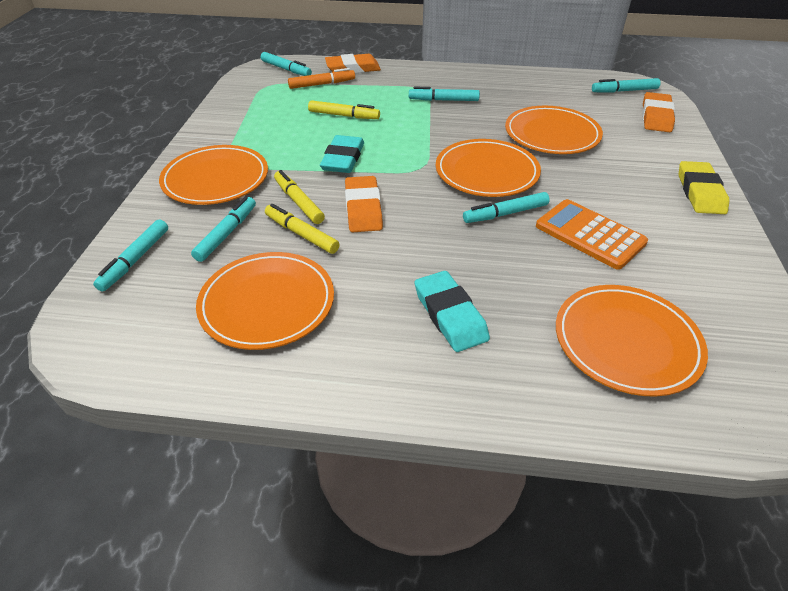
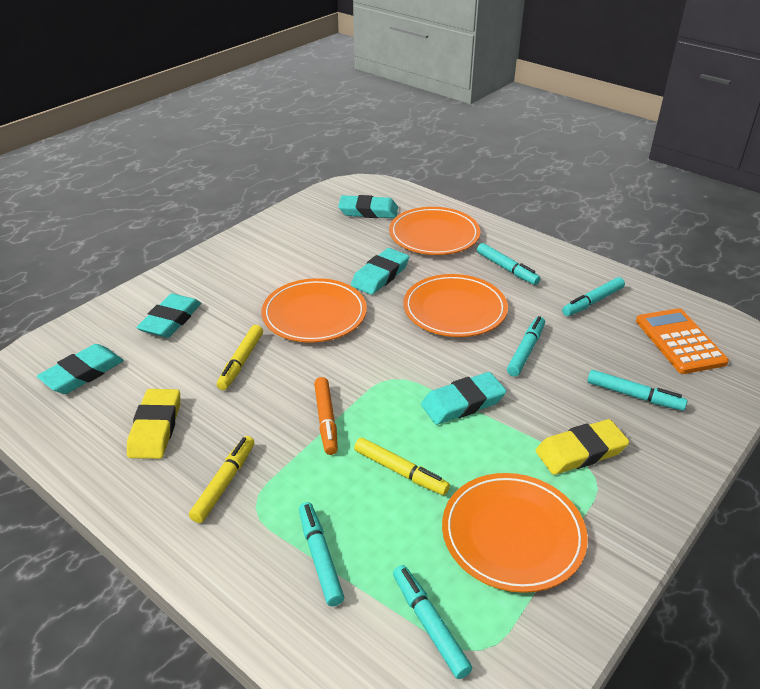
orange eraser: 3 -> 0
orange plate: 5 -> 4
turquoise eraser: 2 -> 5
yellow eraser: 1 -> 2

